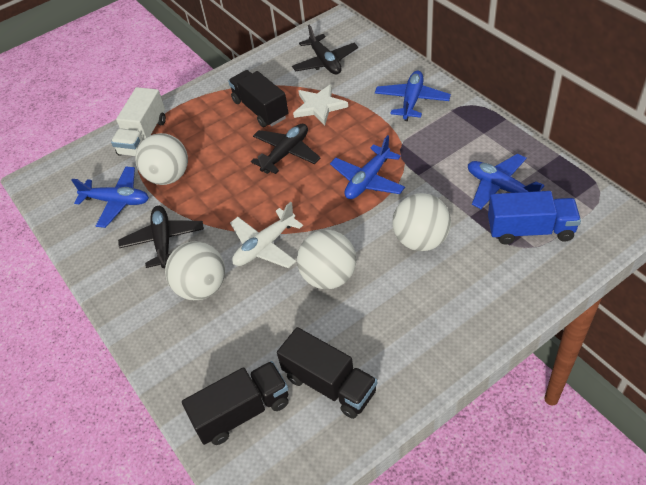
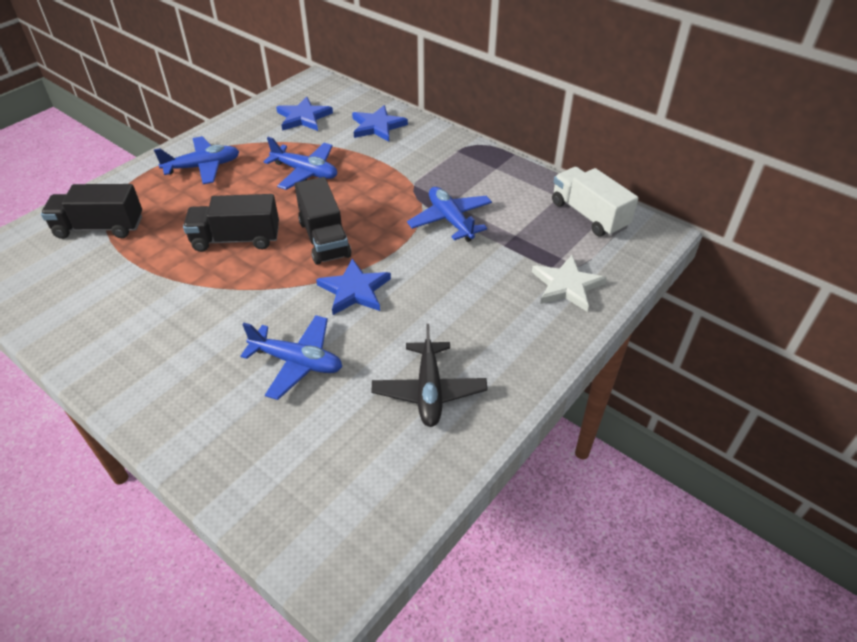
black plane: 3 -> 1
blue star: 0 -> 3
blue truck: 1 -> 0
white ball: 4 -> 0
white plane: 1 -> 0

